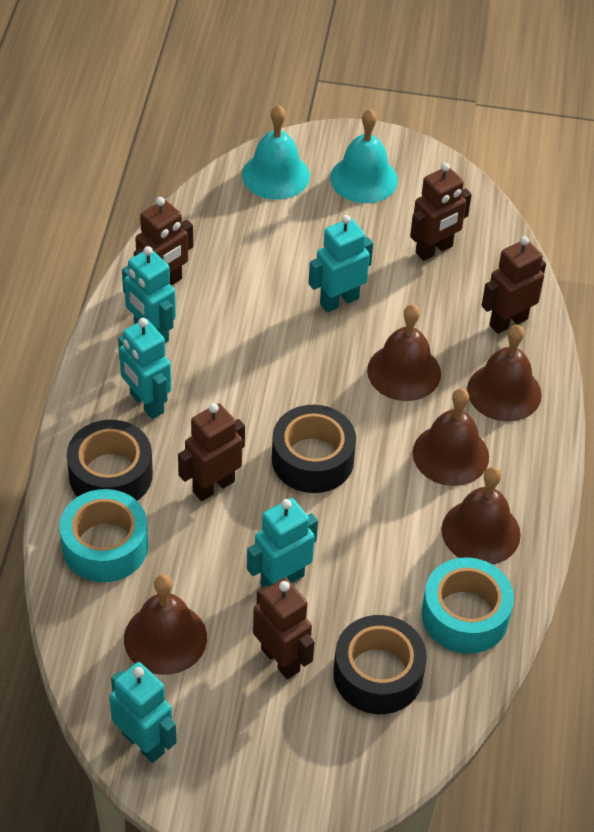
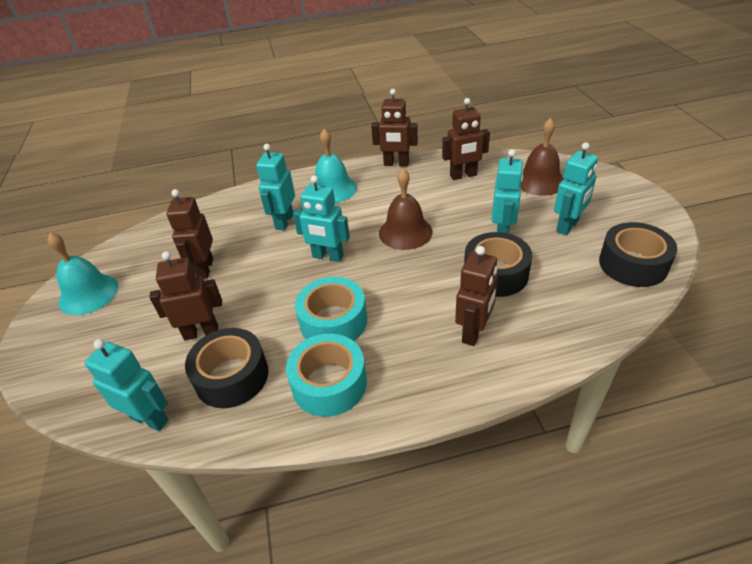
brown bell: 5 -> 2

